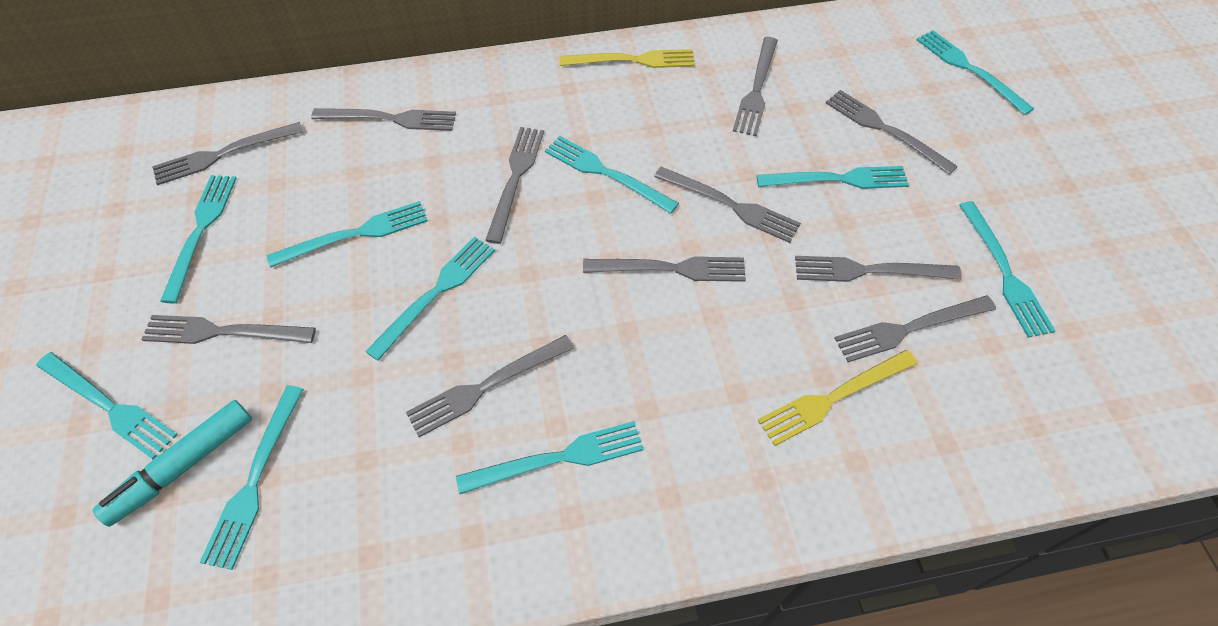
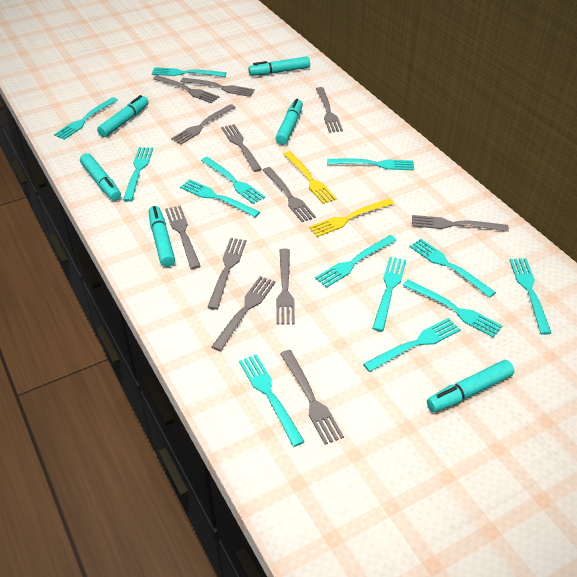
grey fork: 11 -> 12
turquoise fork: 10 -> 13
turquoise marker: 1 -> 6

